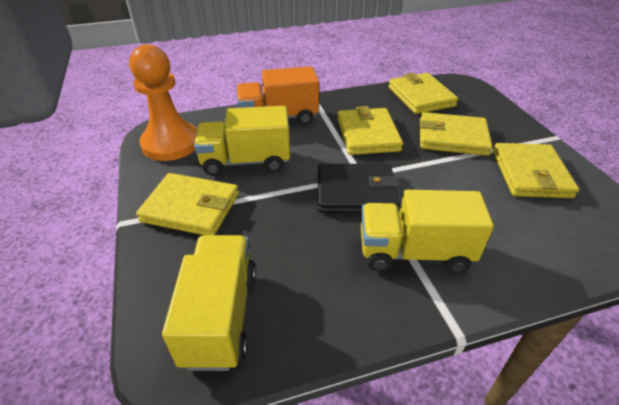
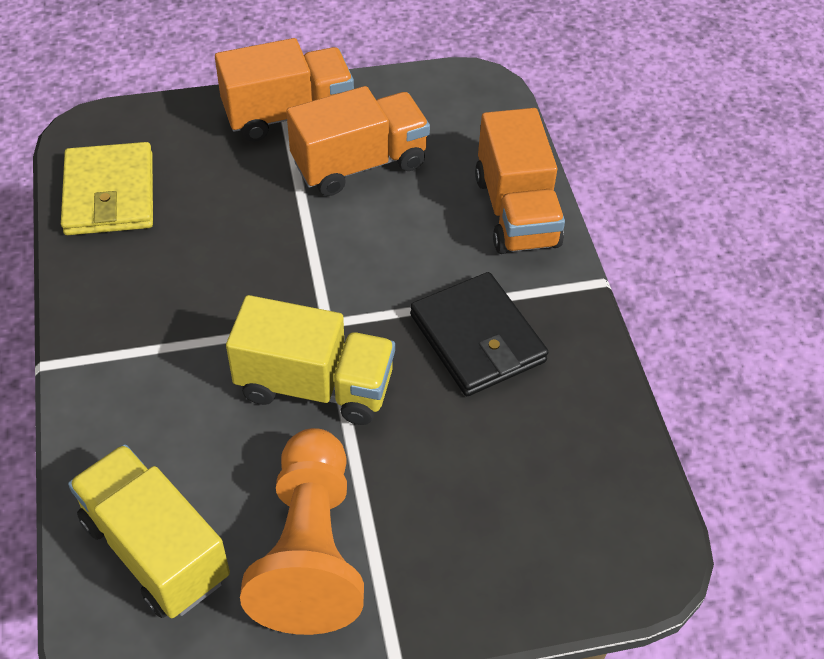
orange truck: 1 -> 3
yellow truck: 3 -> 2
yellow wallet: 5 -> 1

